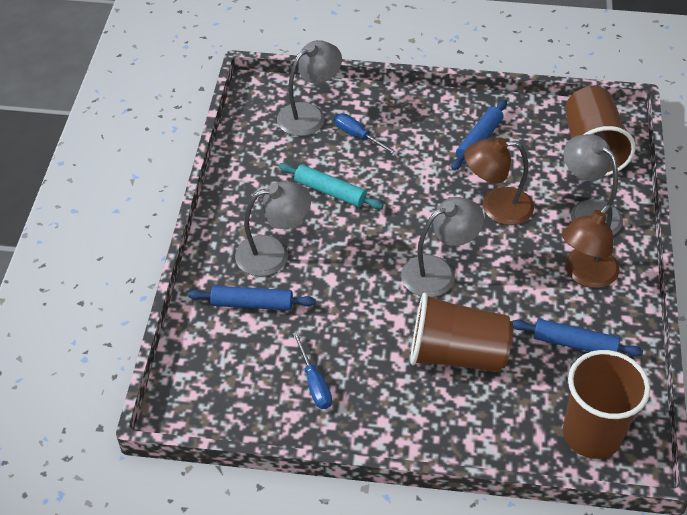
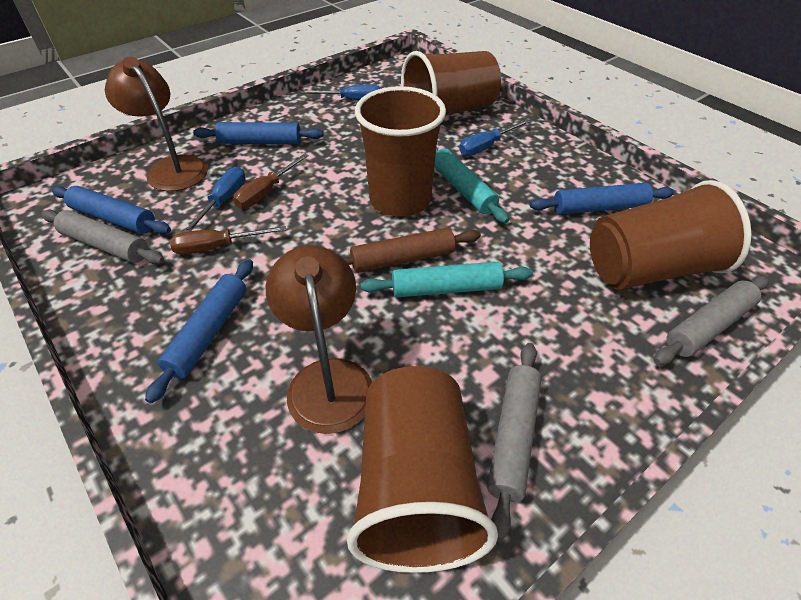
blue rolling pin: 3 -> 4
blue screwdriver: 2 -> 3
brown cup: 3 -> 4
brown rolling pin: 0 -> 1
brown screwdriver: 0 -> 2
grey lamp: 4 -> 0
grey rolling pin: 0 -> 3
turquoise rolling pin: 1 -> 2

